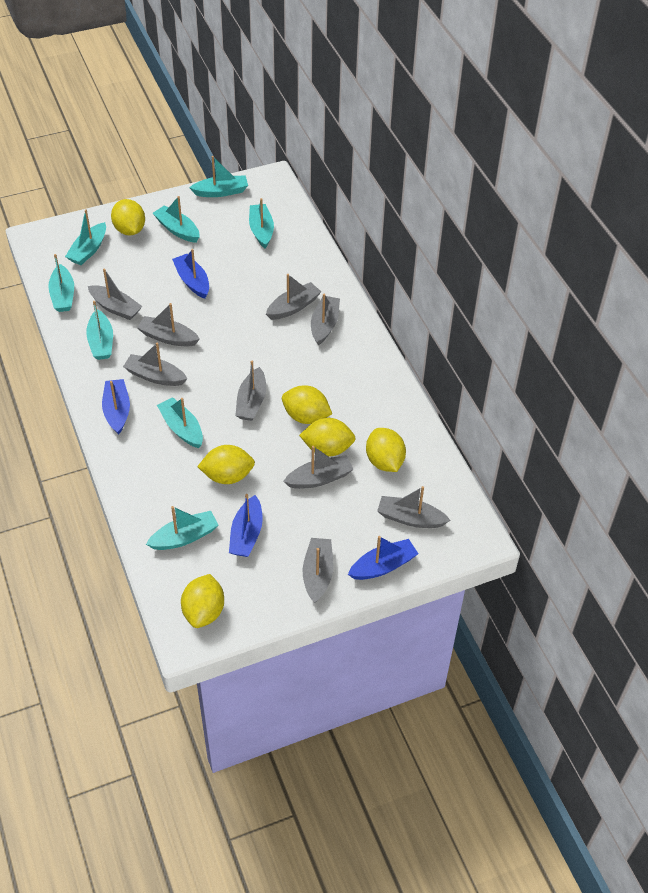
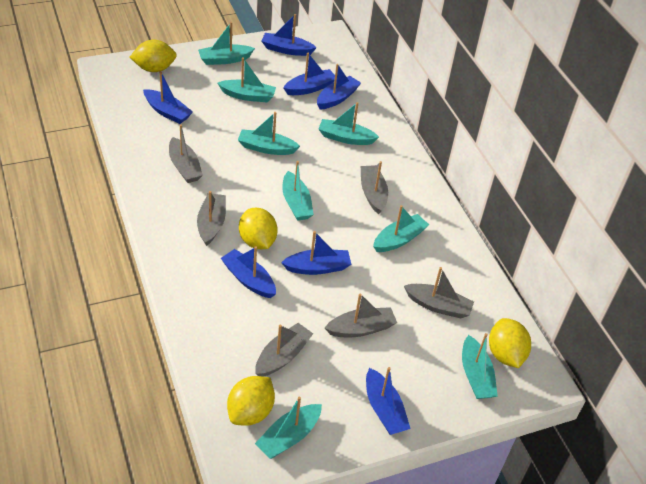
blue boat: 4 -> 7
grey boat: 9 -> 6
yellow lemon: 6 -> 4

